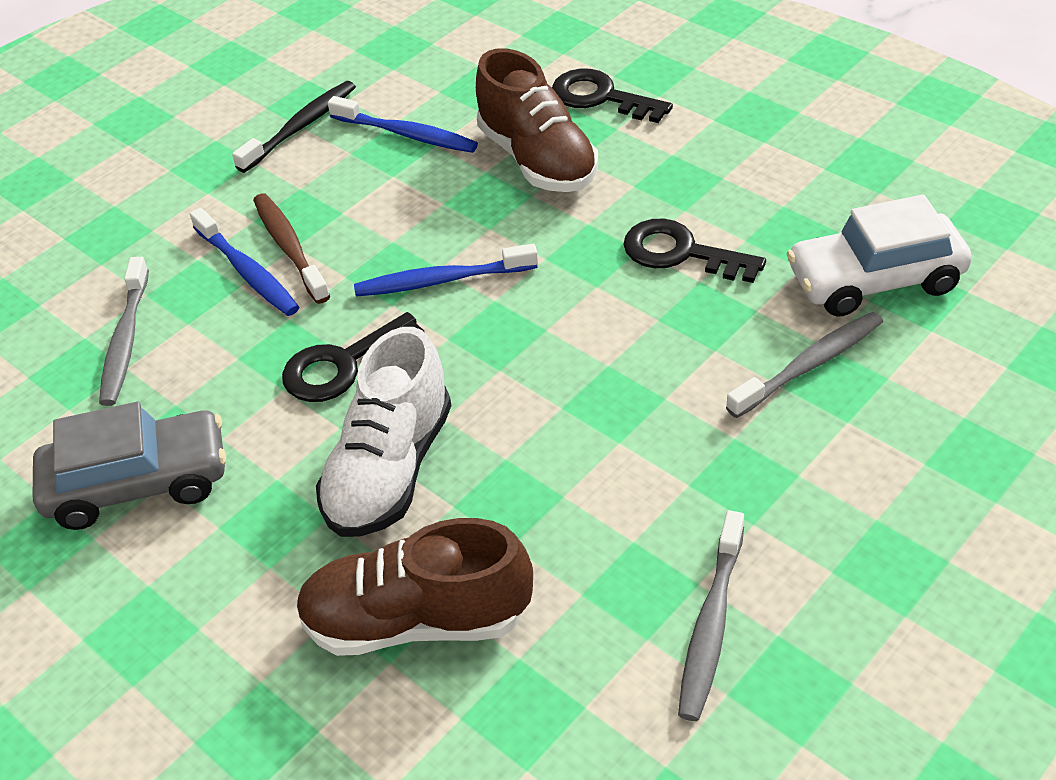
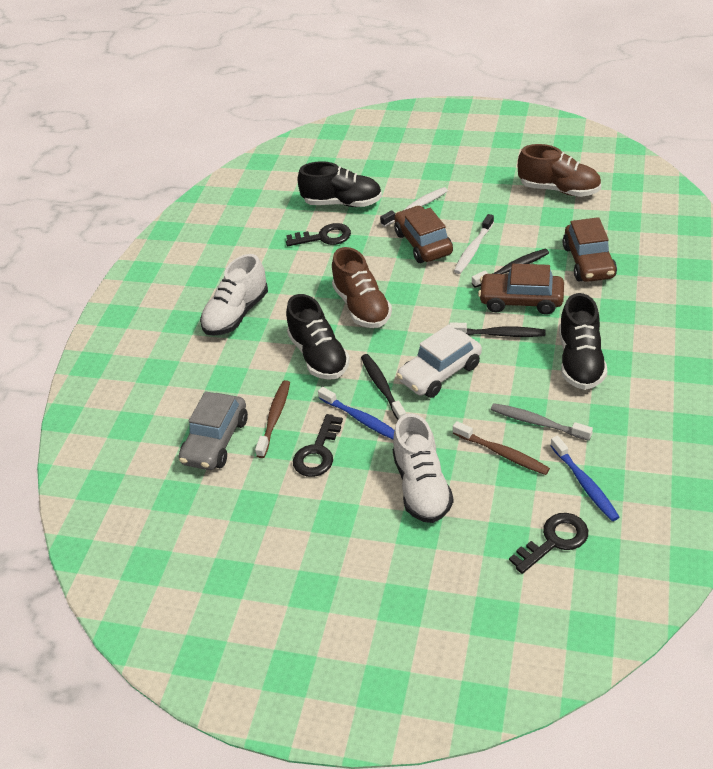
black shoe: 0 -> 3
black toothbrush: 1 -> 3
blue toothbrush: 3 -> 2
brown car: 0 -> 3
brown toothbrush: 1 -> 2
grey toothbrush: 3 -> 1
white shoe: 1 -> 2
white toothbrush: 0 -> 2

